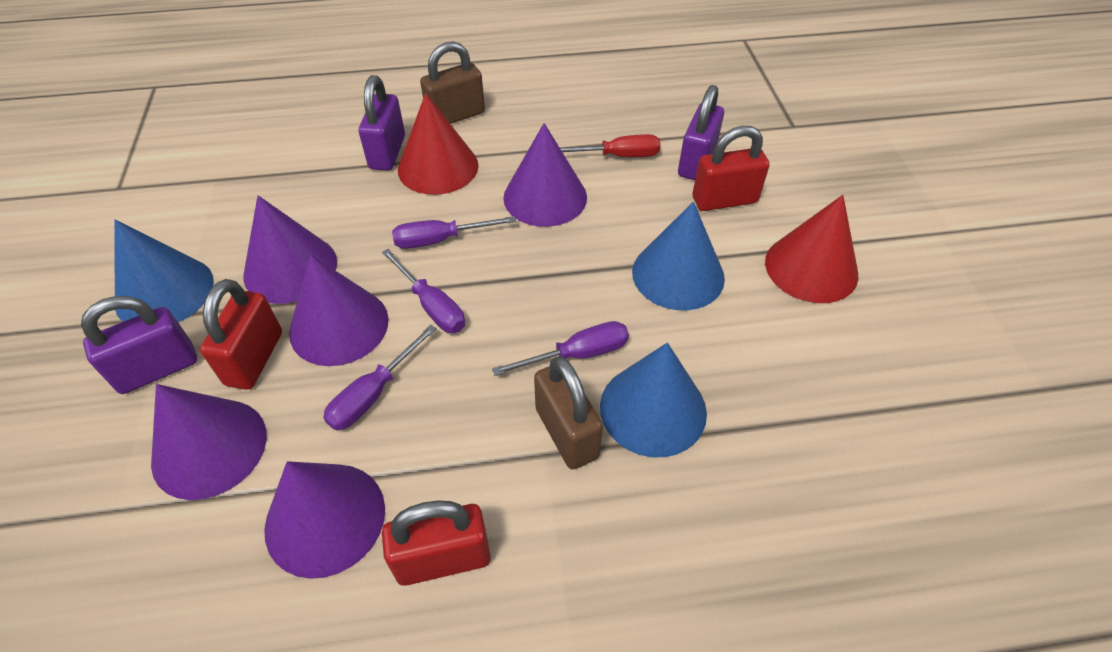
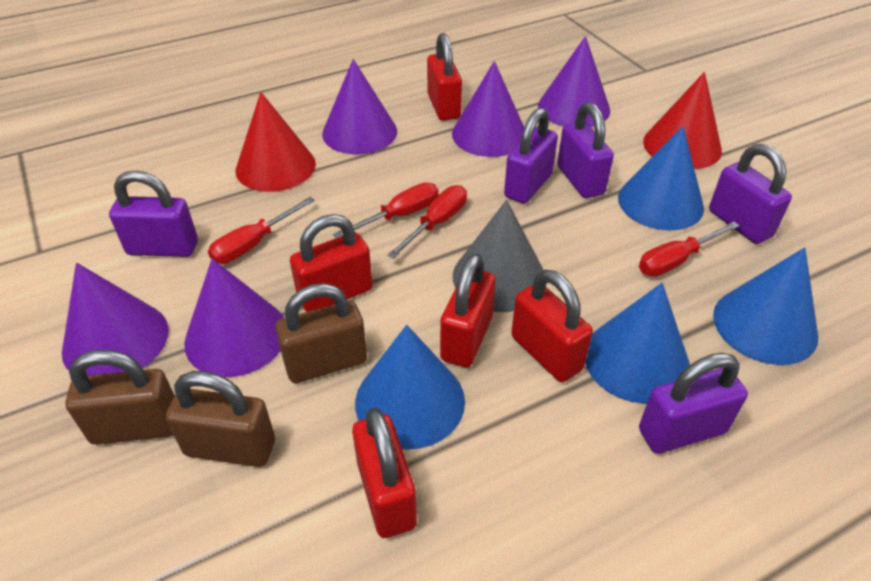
blue cone: 3 -> 4
brown padlock: 2 -> 3
grey cone: 0 -> 1
purple padlock: 3 -> 5
purple screwdriver: 4 -> 0
red padlock: 3 -> 5
red screwdriver: 1 -> 4

